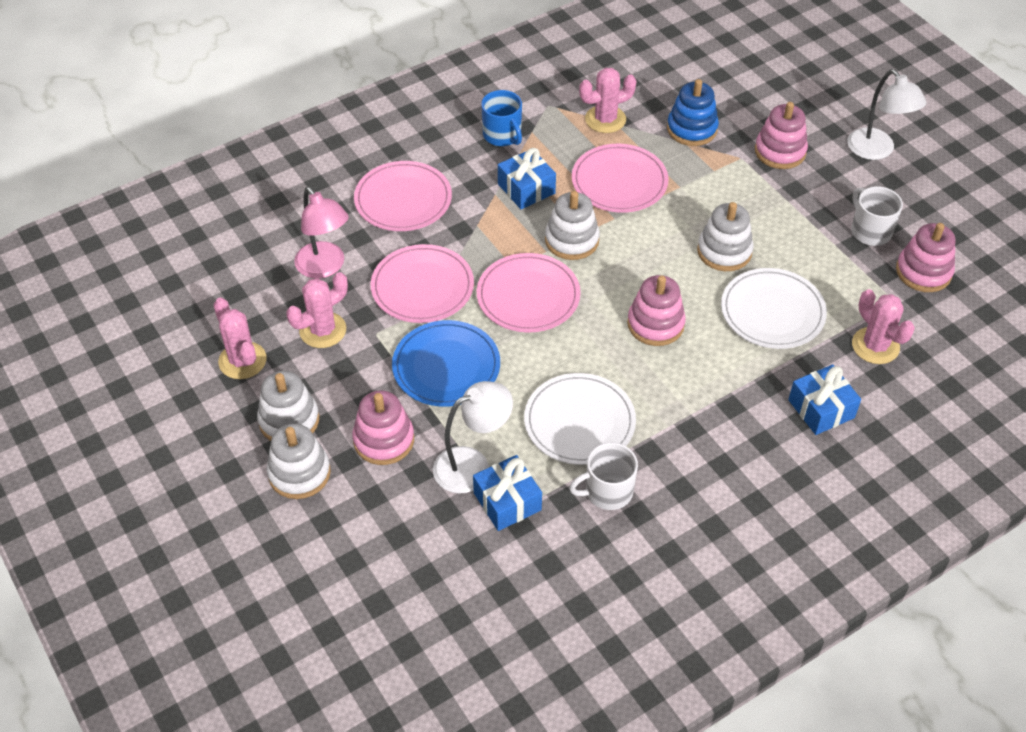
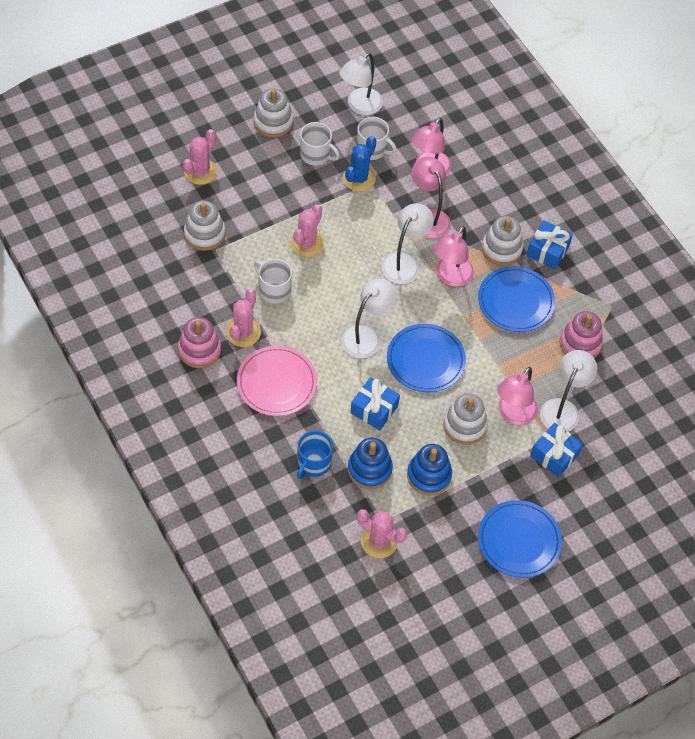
blue cactus: 0 -> 1
blue plate: 1 -> 3
blue stacking toy: 1 -> 2
pink lamp: 1 -> 4
pink plate: 4 -> 1
pink stacking toy: 4 -> 2
white lamp: 2 -> 4
white mug: 2 -> 3
white plate: 2 -> 0

